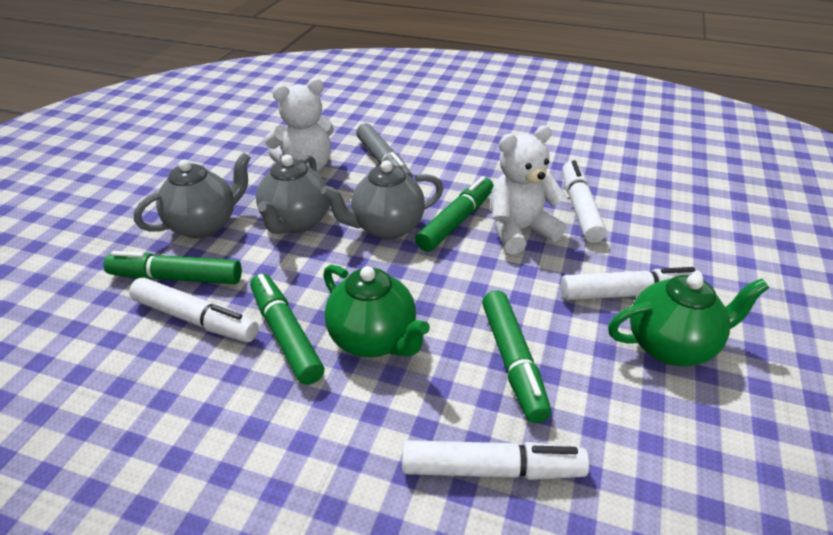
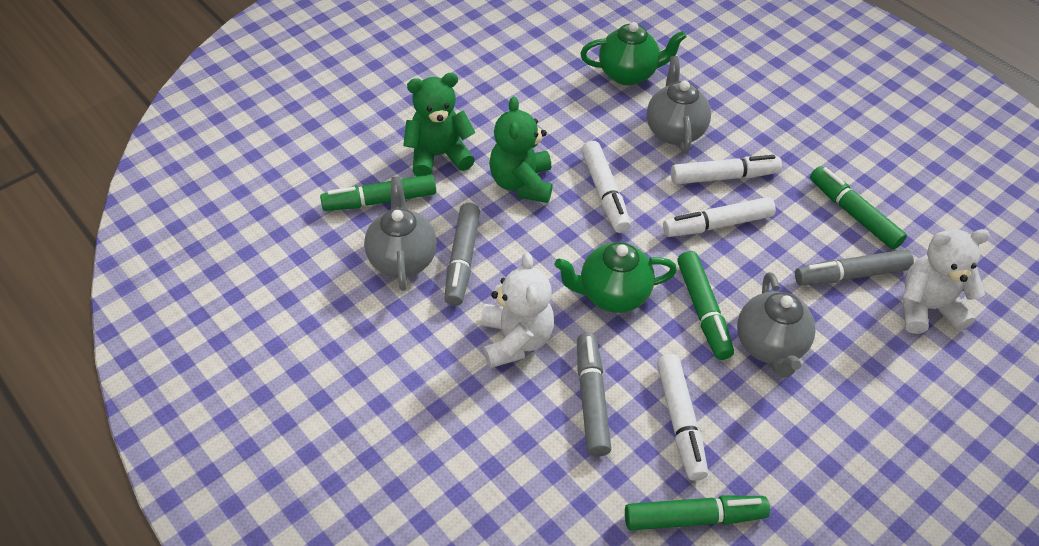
green teddy bear: 0 -> 2
grey marker: 1 -> 3

